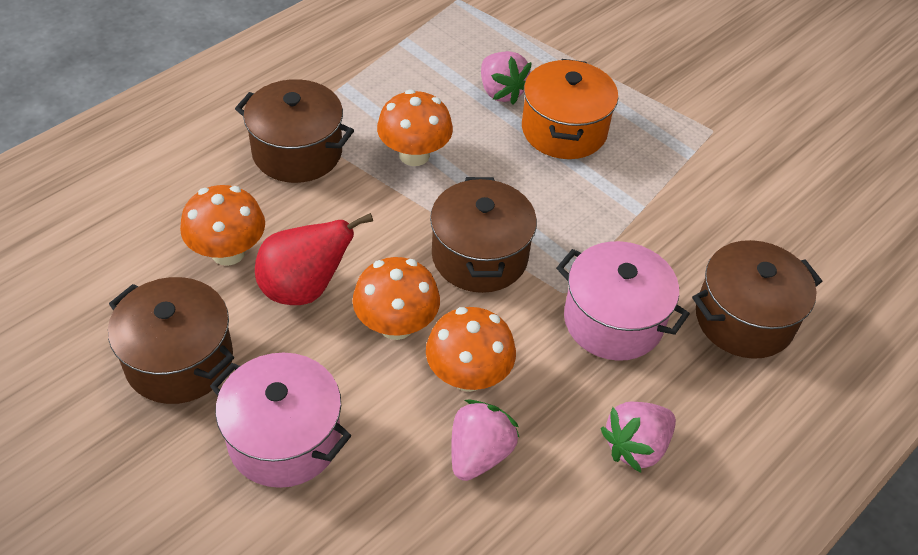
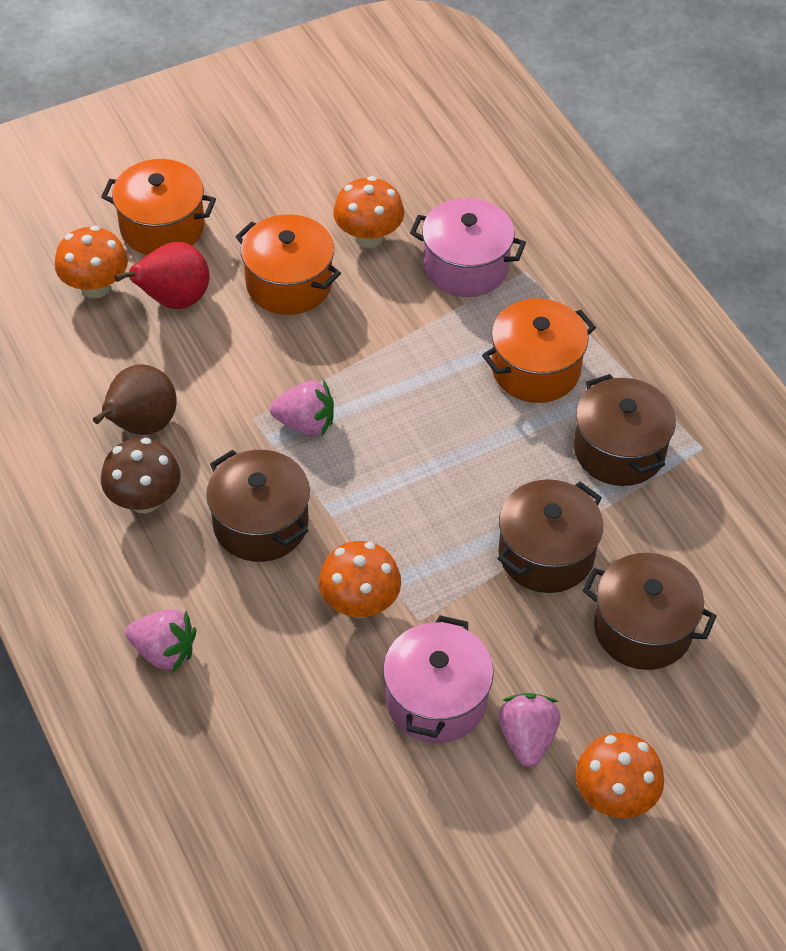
brown mushroom: 0 -> 1
brown pear: 0 -> 1
orange pot: 1 -> 3

